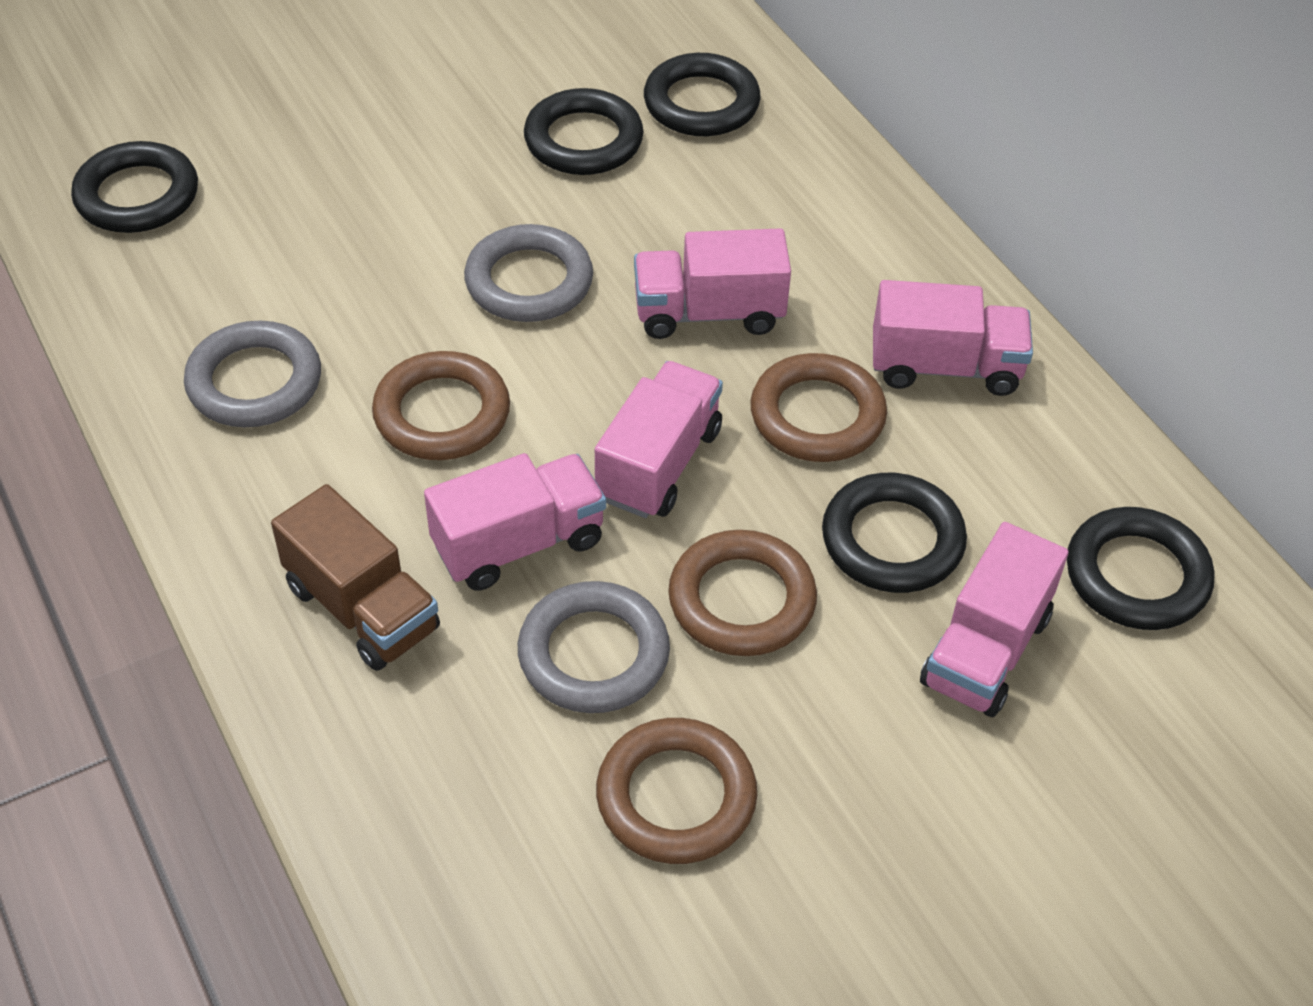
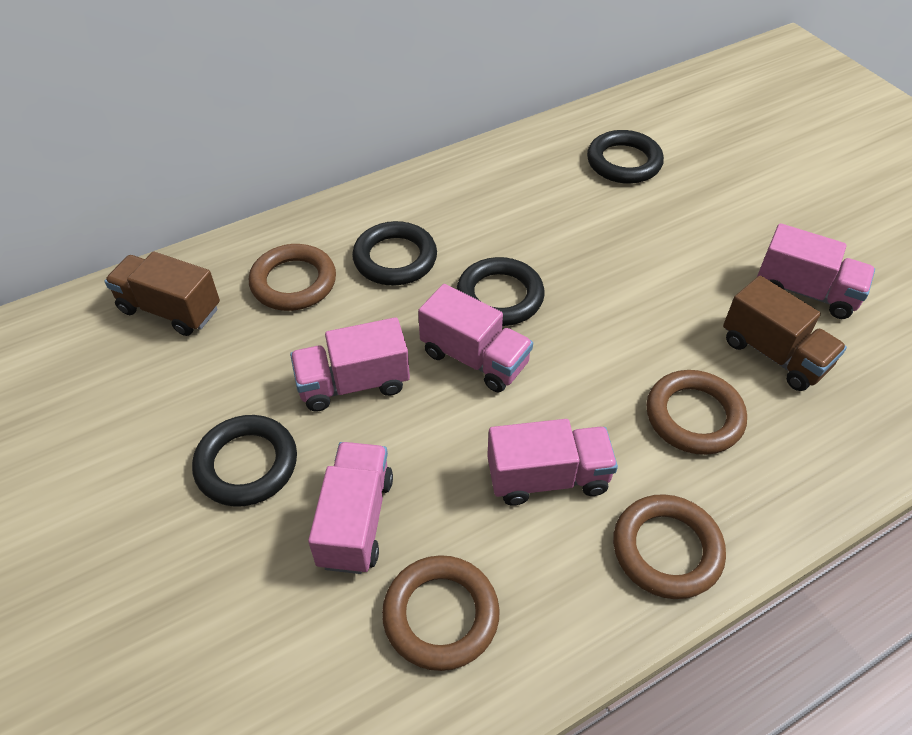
black ring: 5 -> 4
brown truck: 1 -> 2
grey ring: 3 -> 0

